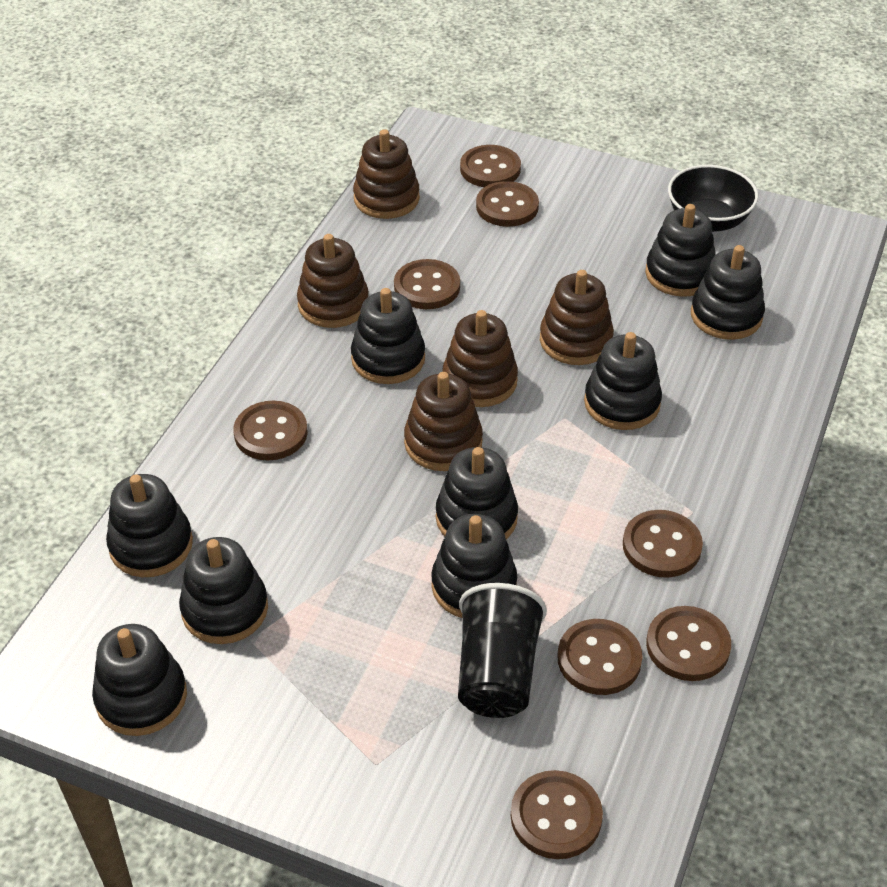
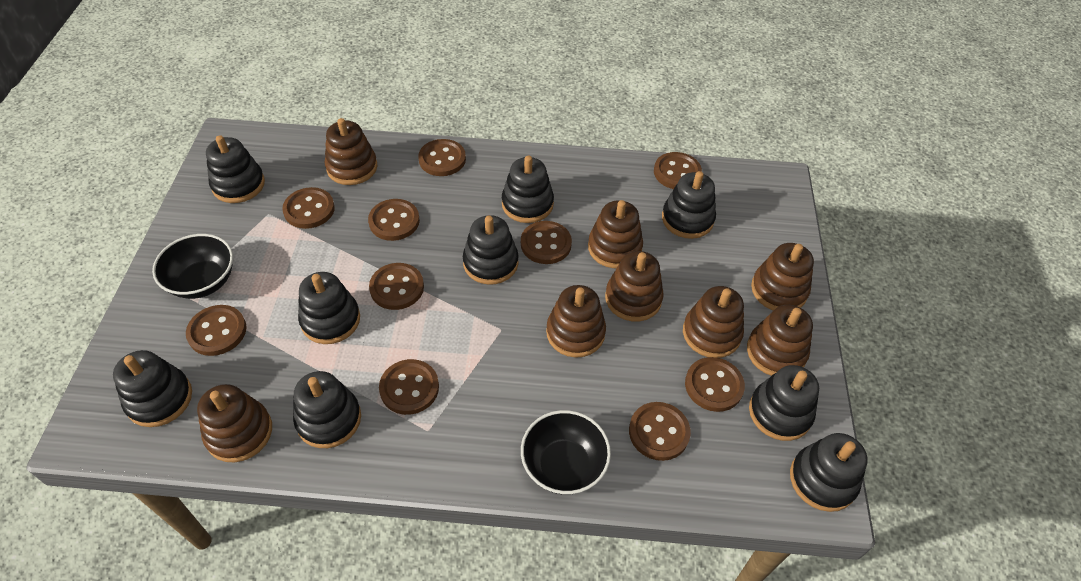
black bowl: 1 -> 2
black cup: 1 -> 0
brown button: 8 -> 10
brown stacking toy: 5 -> 8

